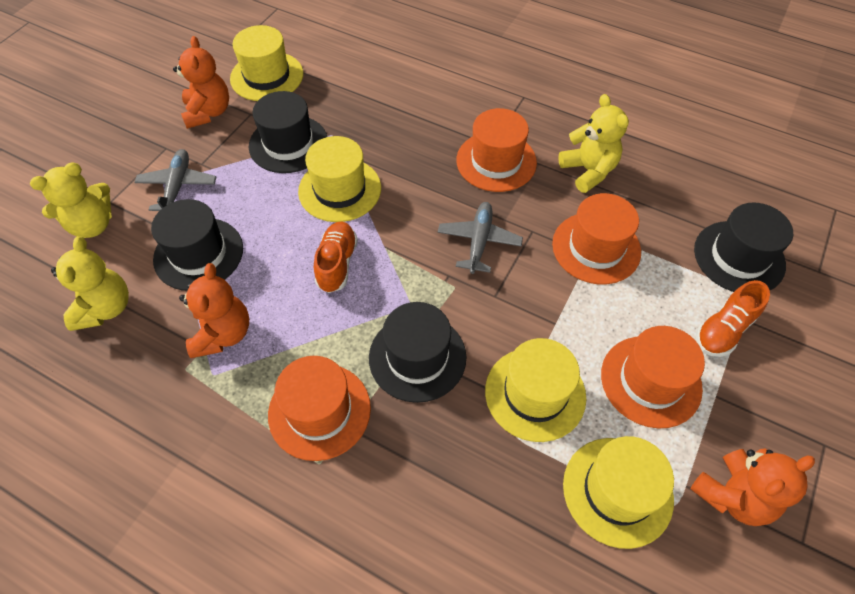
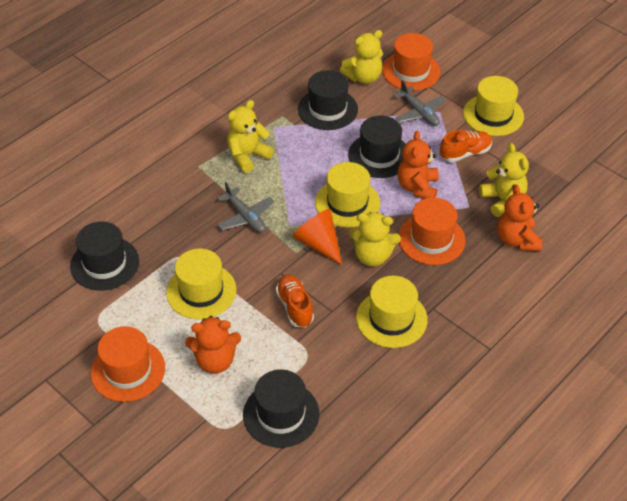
orange cone: 0 -> 1
orange hat: 4 -> 3
yellow teddy bear: 3 -> 4

